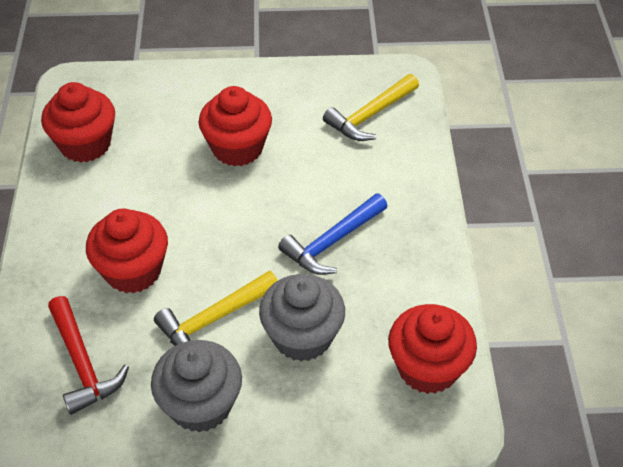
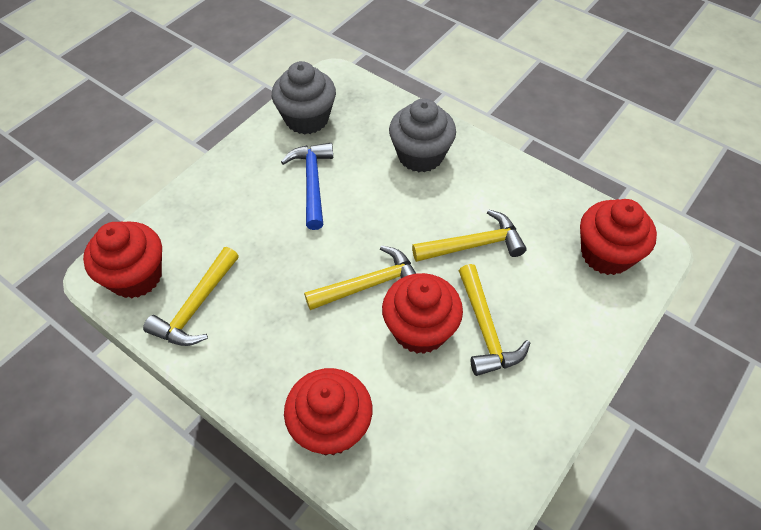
red hammer: 1 -> 0
yellow hammer: 2 -> 4

